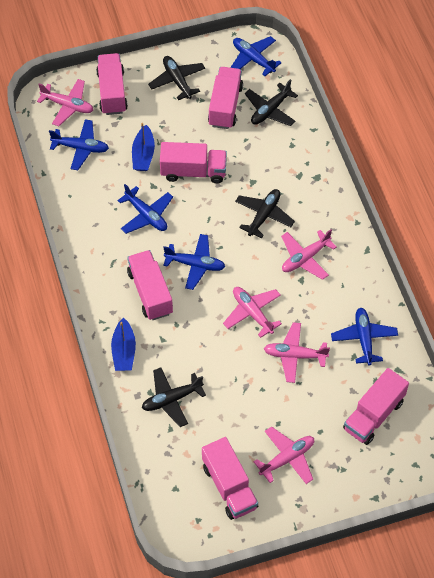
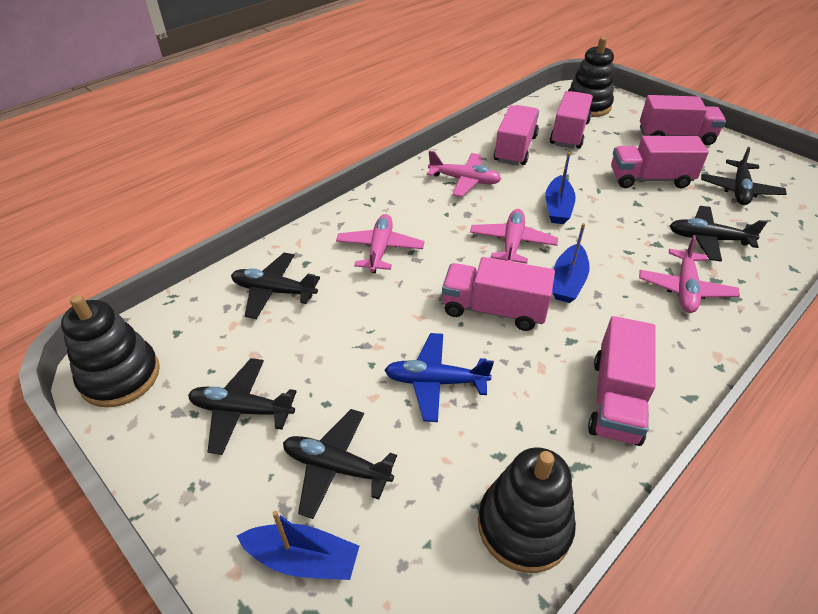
black plane: 4 -> 5
black stacking toy: 0 -> 3
blue boat: 2 -> 3
blue plane: 5 -> 1
pink plane: 5 -> 4

